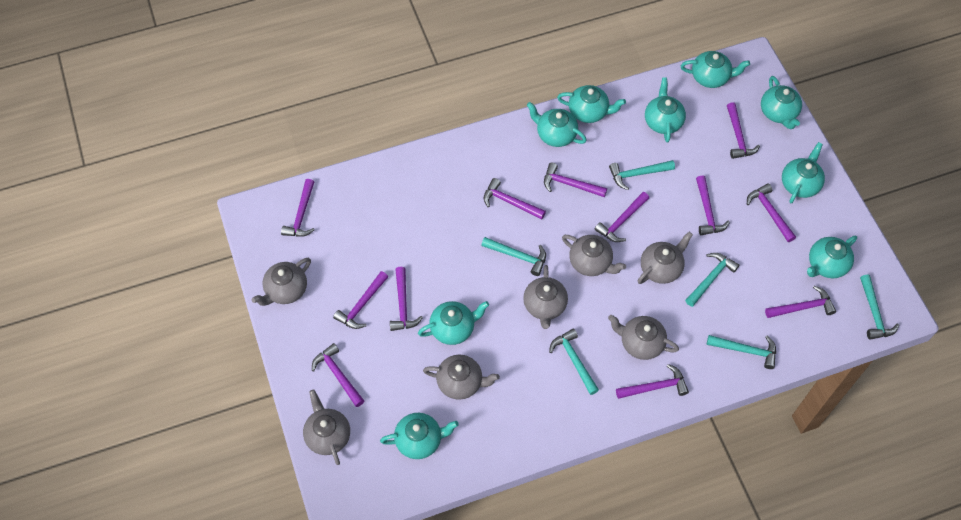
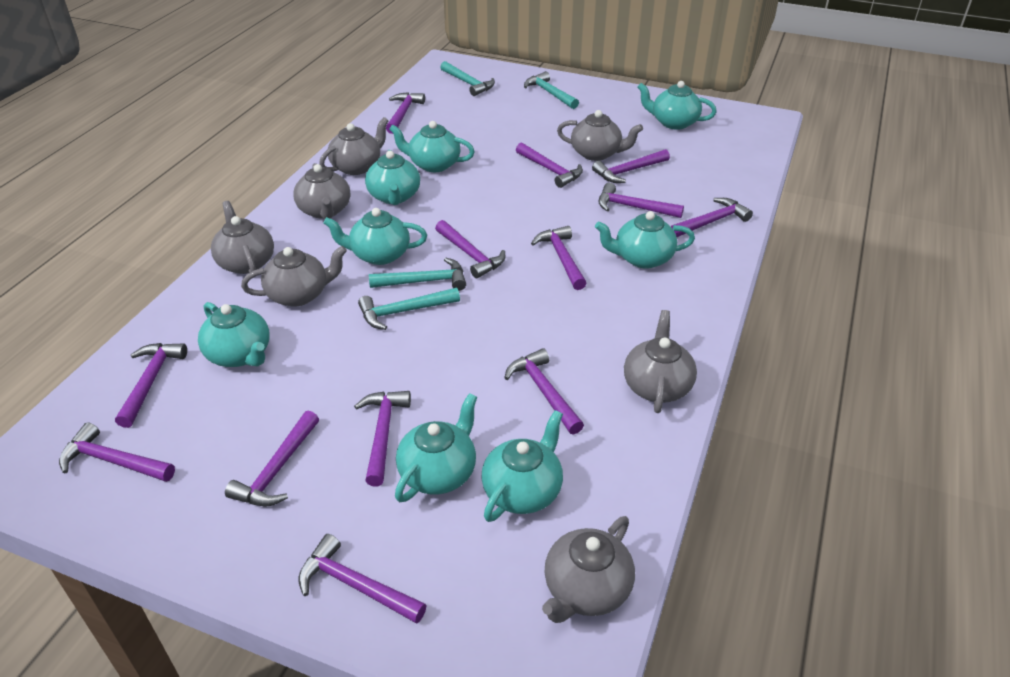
purple hammer: 12 -> 13
turquoise hammer: 6 -> 4
turquoise teapot: 9 -> 8

